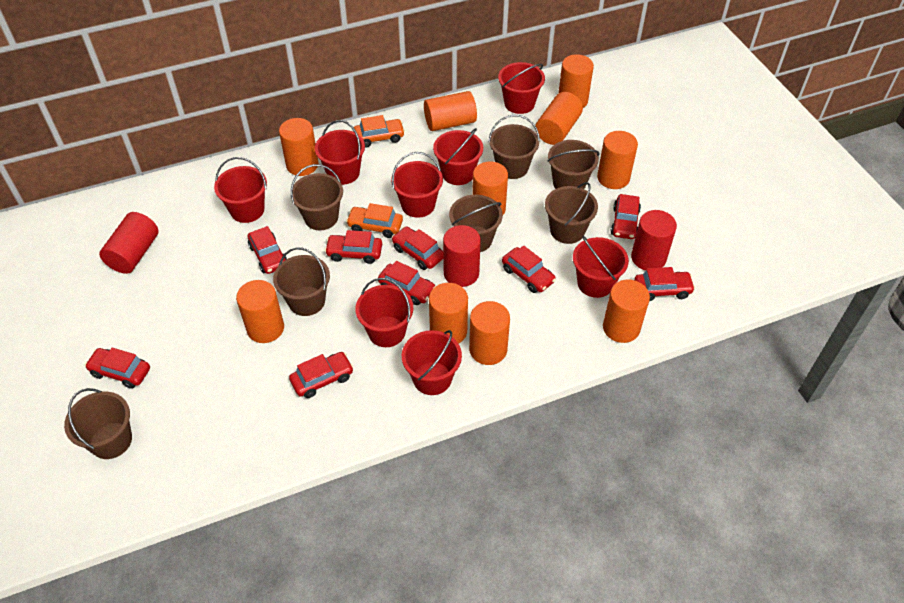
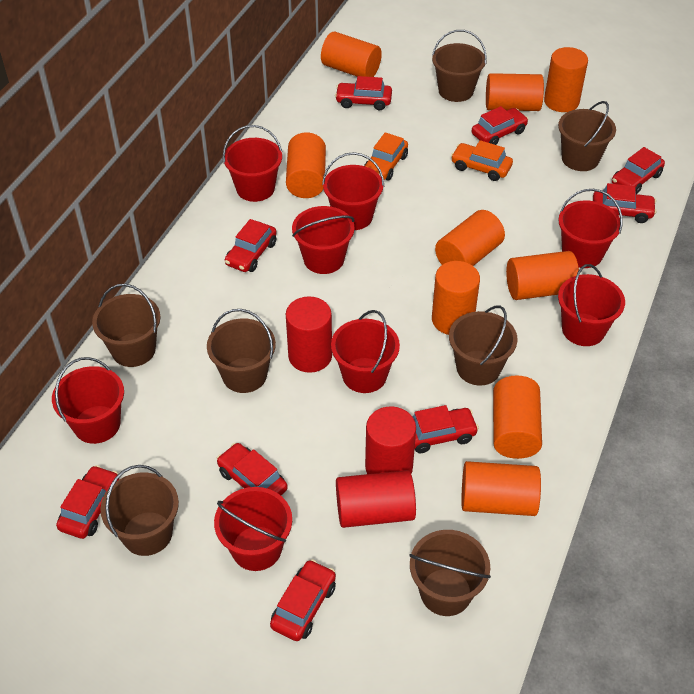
orange cylinder: 10 -> 9

